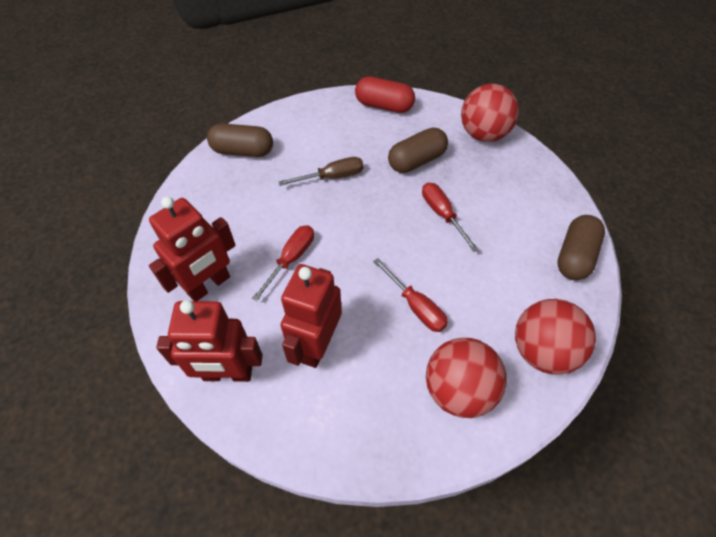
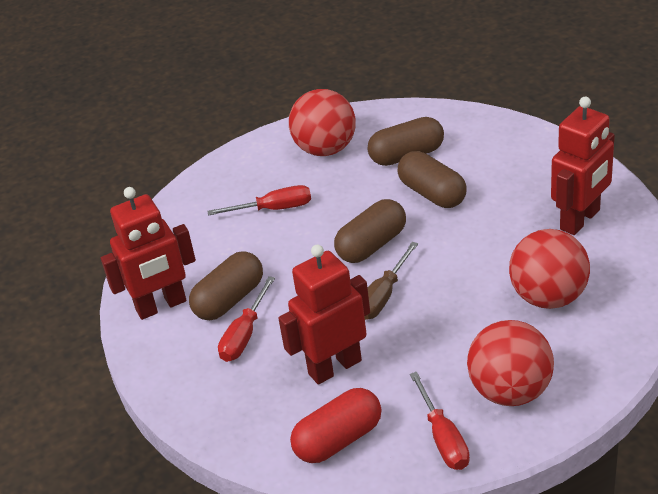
brown capsule: 3 -> 4

